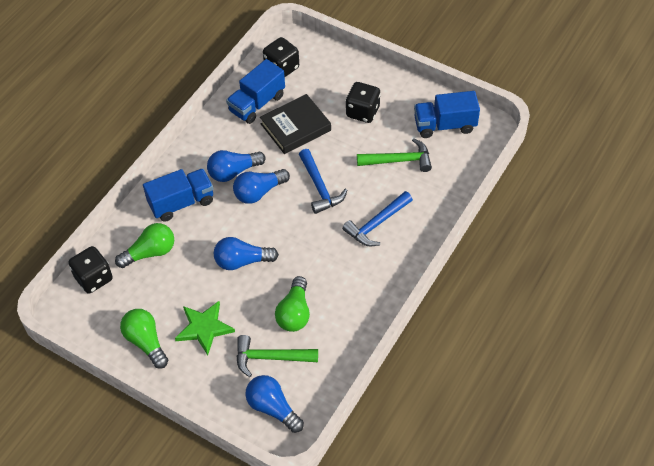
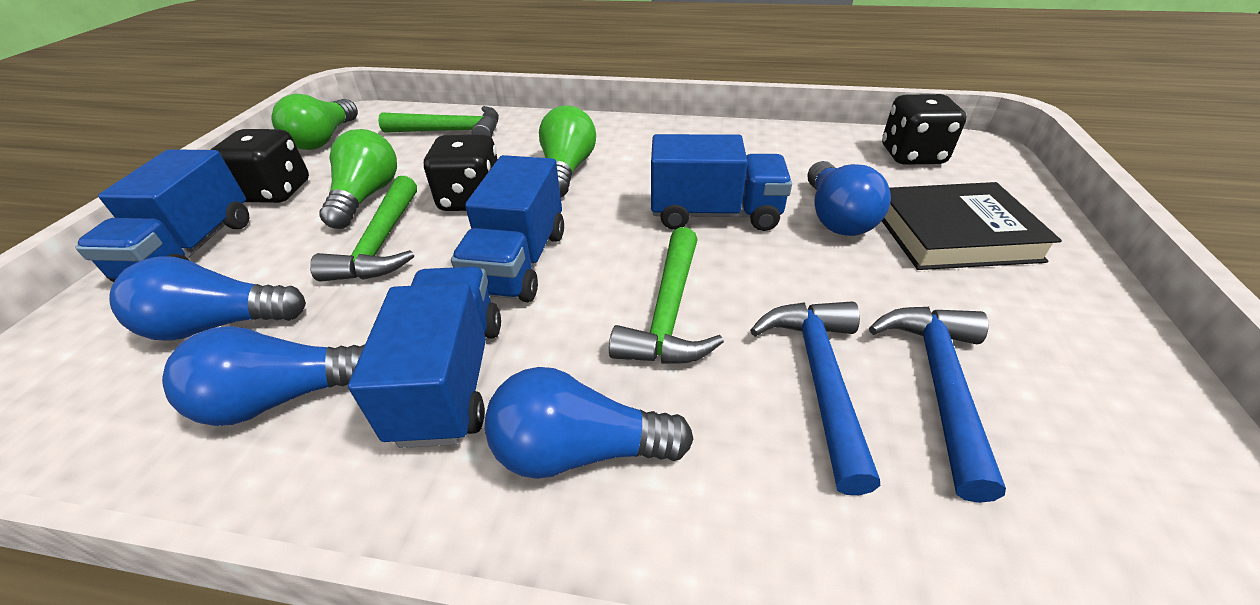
blue truck: 3 -> 4
green hammer: 2 -> 3
green star: 1 -> 0

